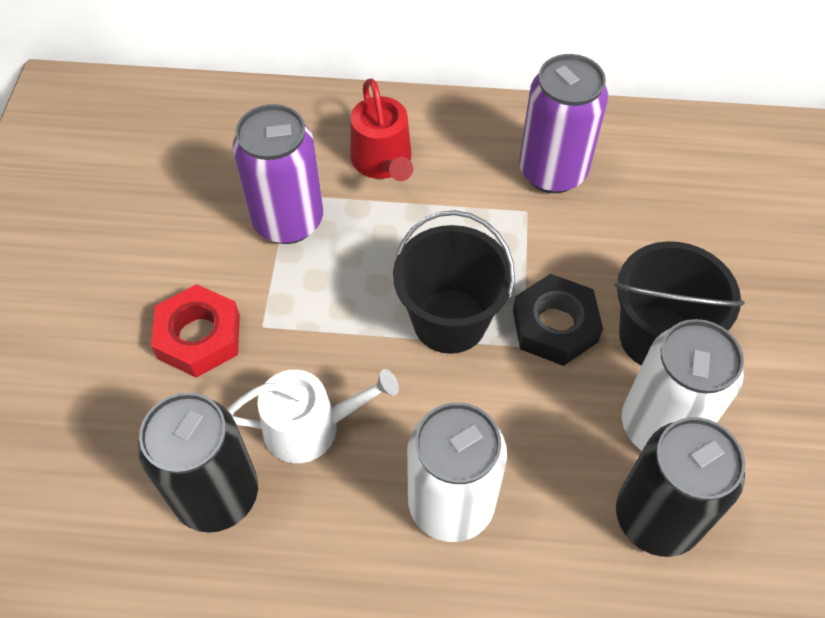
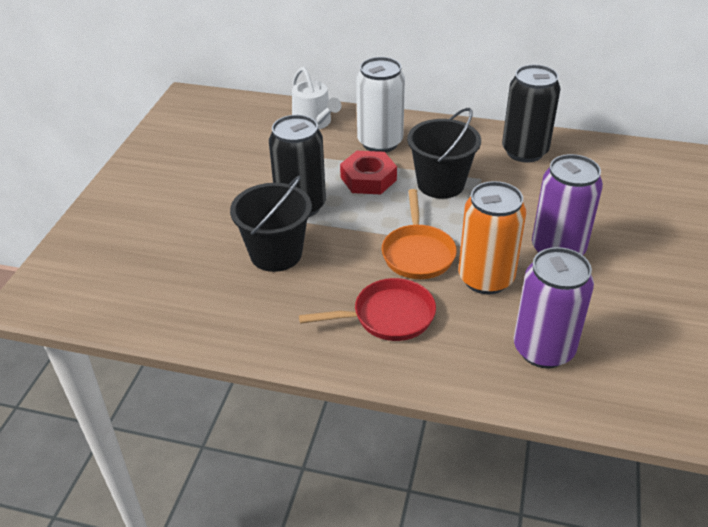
black nut: 1 -> 0
orange can: 0 -> 1
orange pan: 0 -> 1
red pan: 0 -> 1
red watering can: 1 -> 0
white can: 2 -> 1

